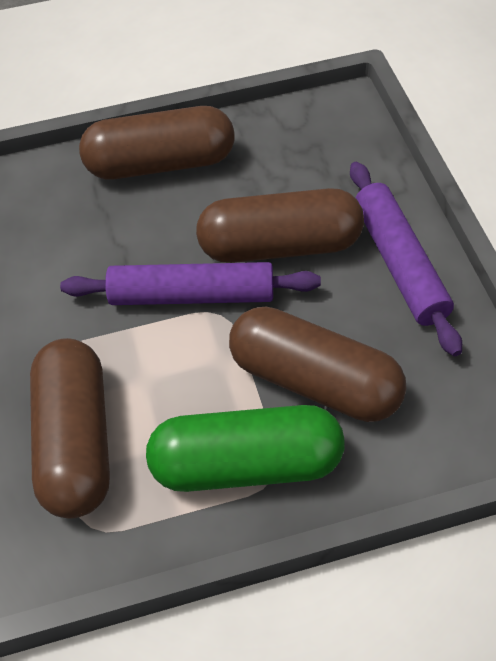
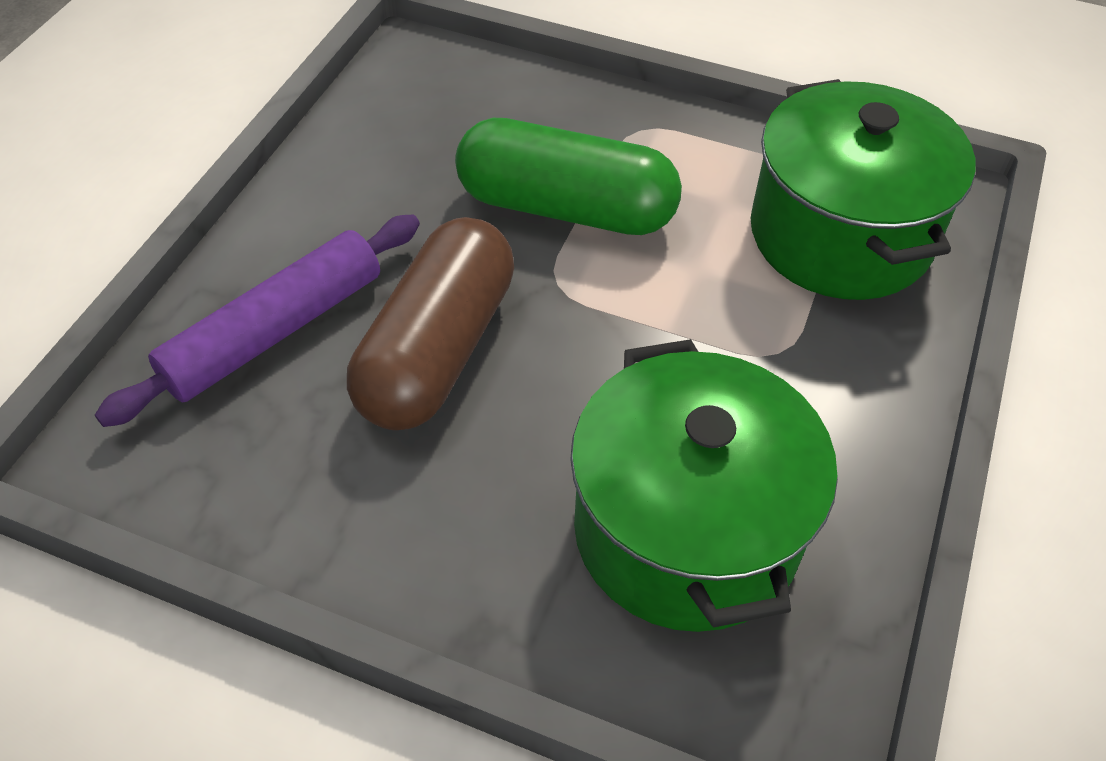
brown capsule: 4 -> 1
green pot: 0 -> 2
purple rolling pin: 2 -> 1

